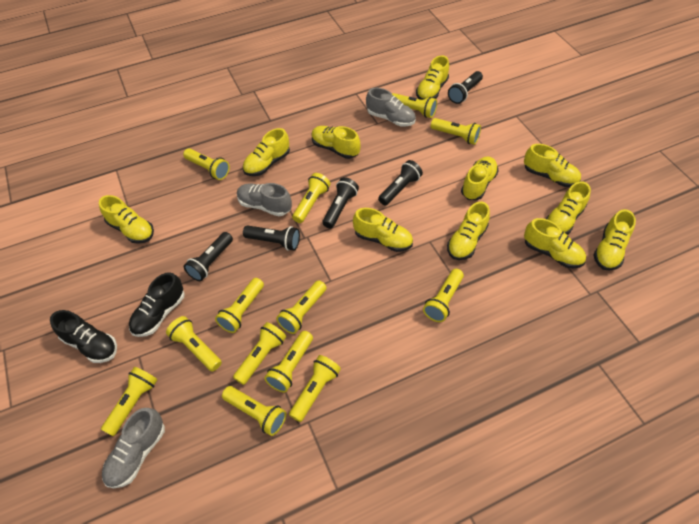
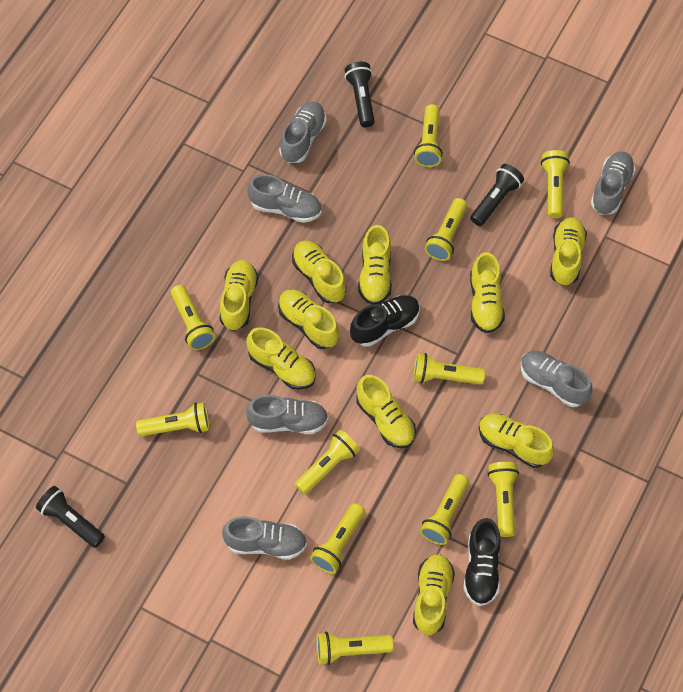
black flashlight: 5 -> 3
grey shoe: 3 -> 6
yellow flashlight: 13 -> 11
yellow shoe: 11 -> 10

